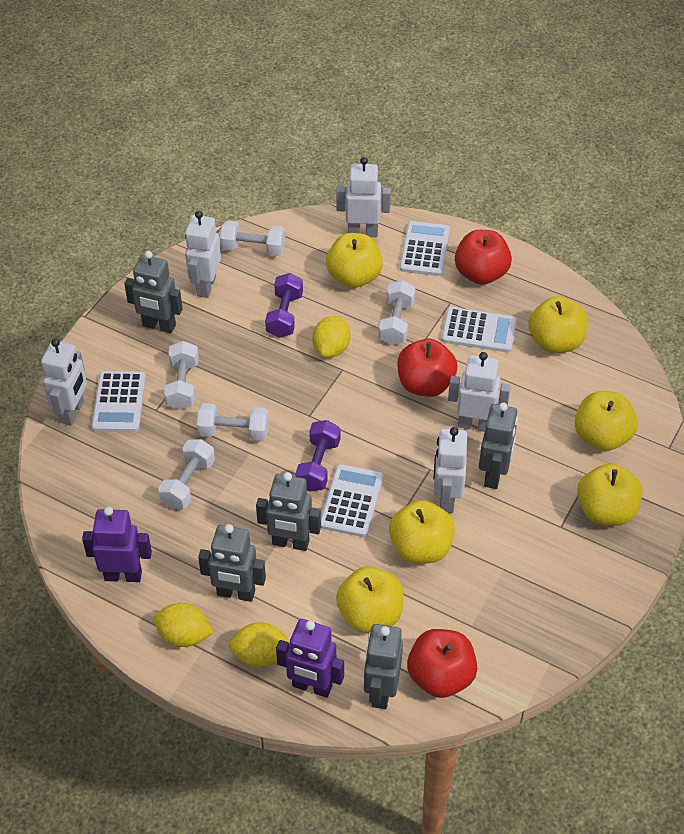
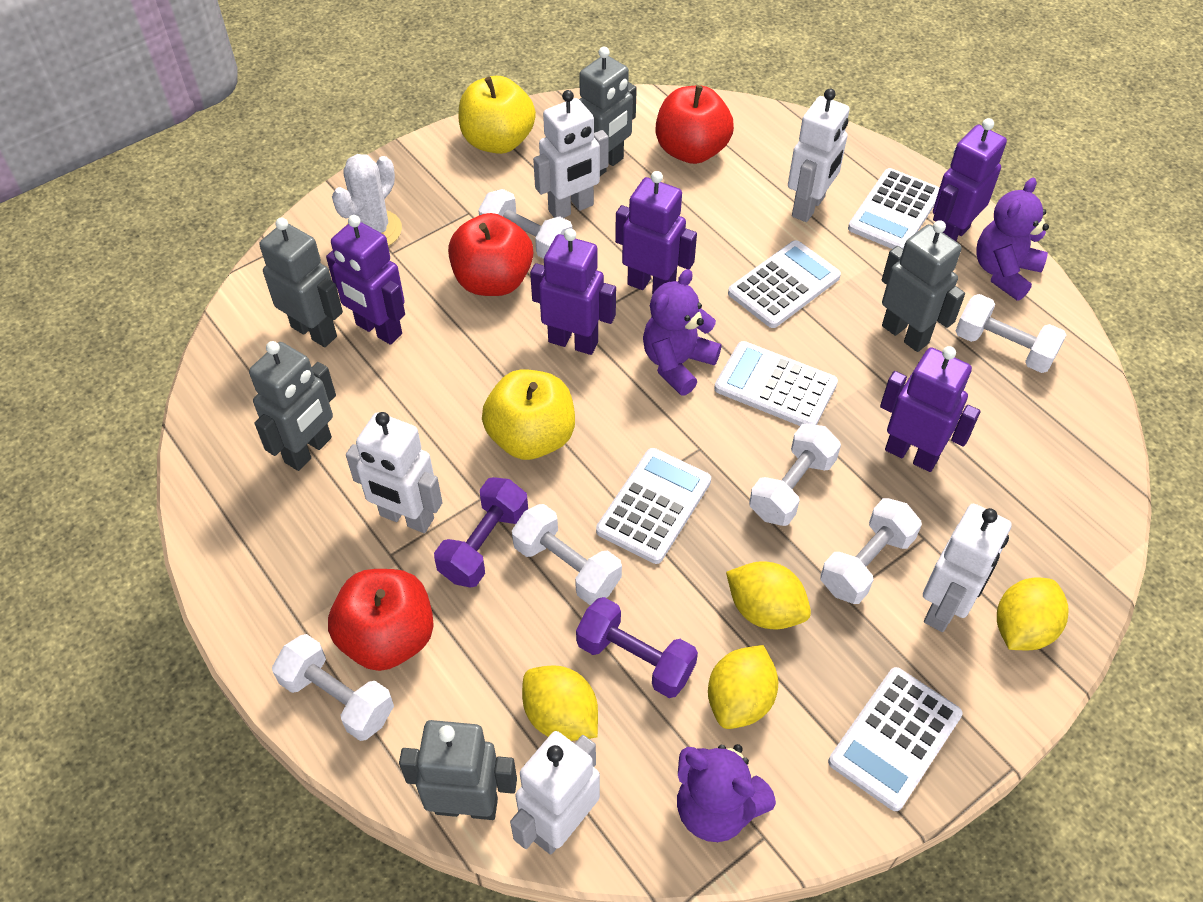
purple robot: 2 -> 5
purple teddy bear: 0 -> 3
white cactus: 0 -> 1
white calculator: 4 -> 5
white dumbbell: 5 -> 6
yellow apple: 6 -> 2
yellow lemon: 3 -> 4

